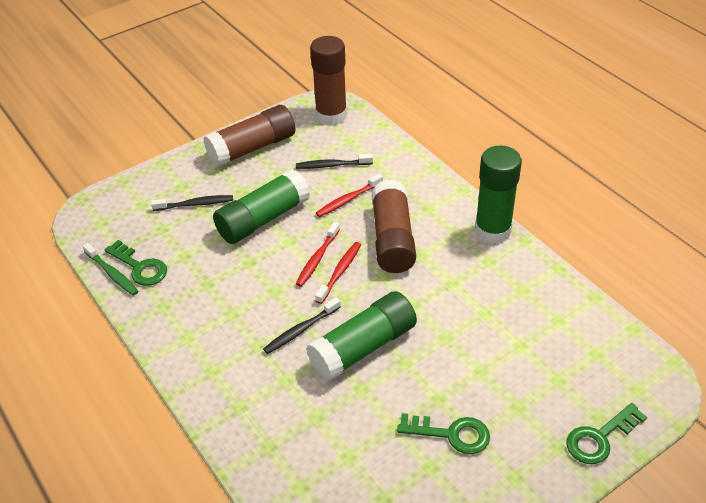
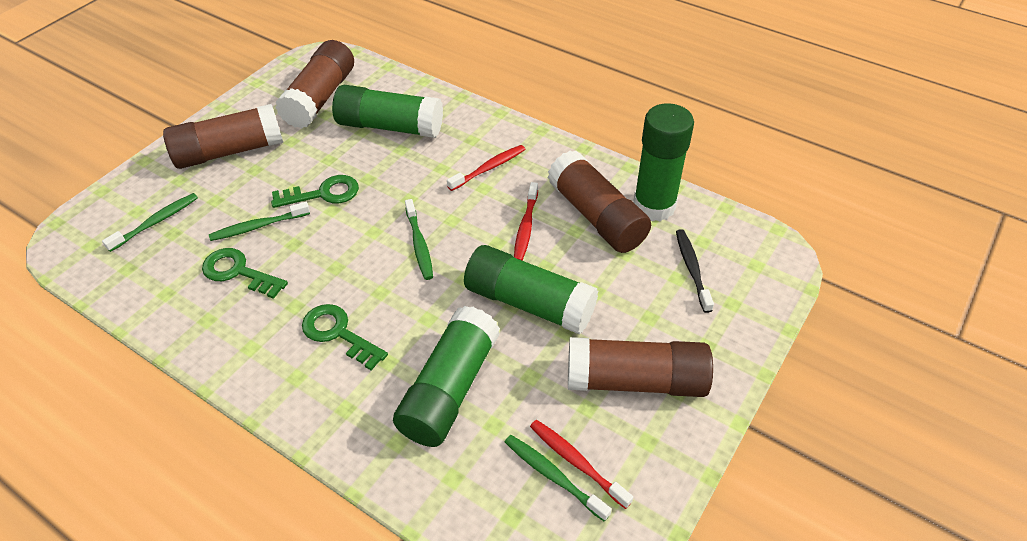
black toothbrush: 3 -> 1
brown glue stick: 3 -> 4
green glue stick: 3 -> 4
green toothbrush: 1 -> 4

